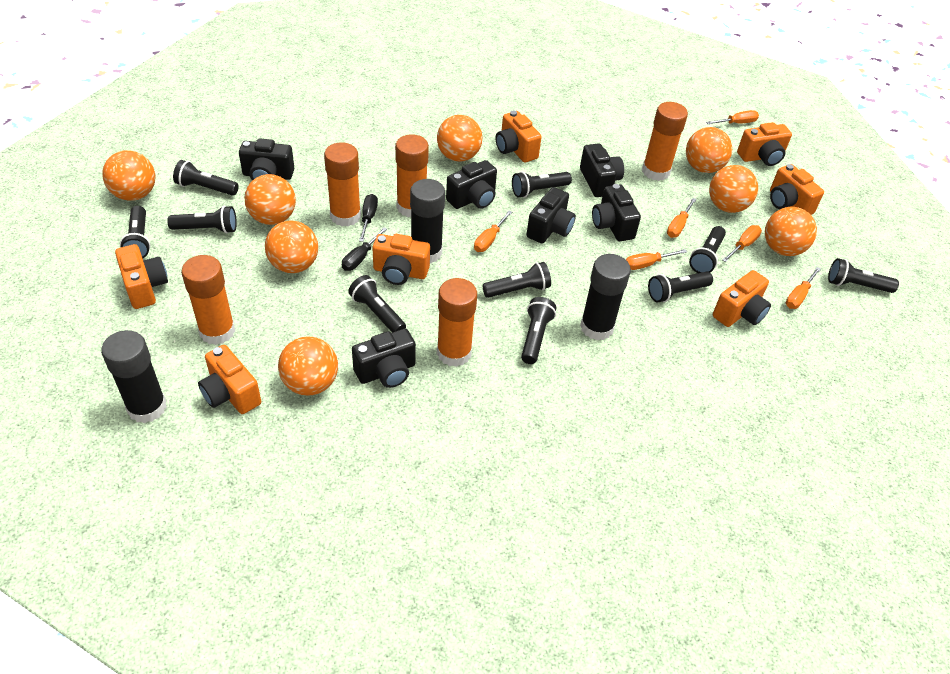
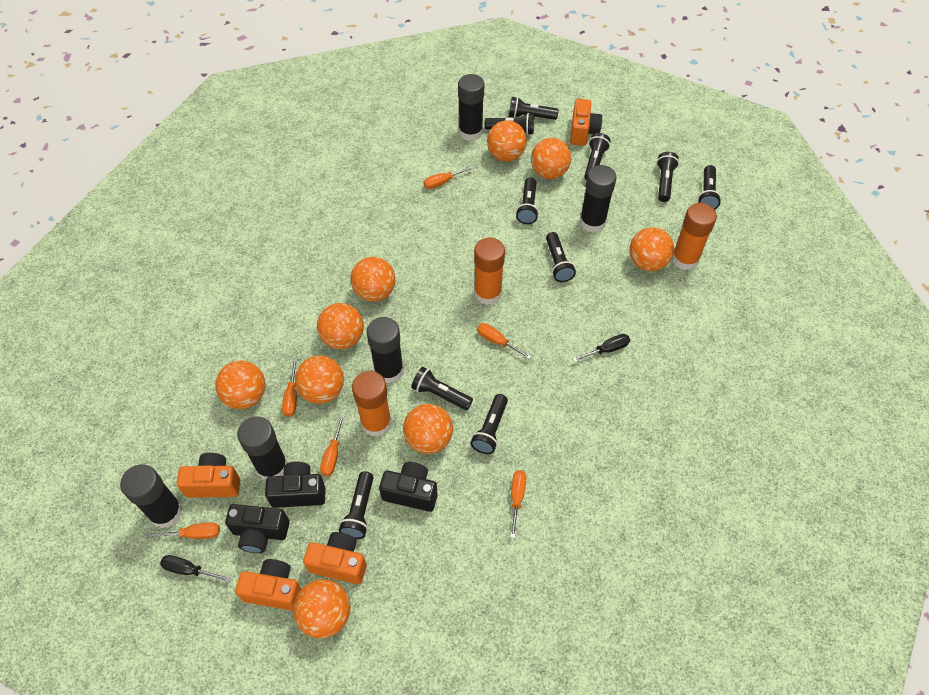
black camera: 6 -> 3
black glue stick: 3 -> 5
orange ball: 8 -> 9
orange camera: 7 -> 4
orange glue stick: 5 -> 3

